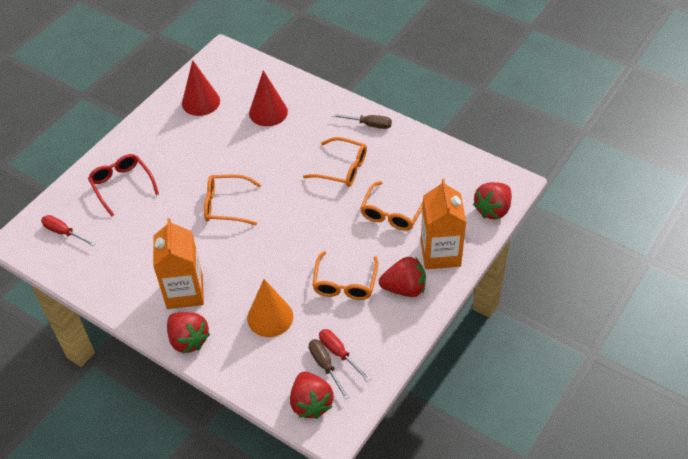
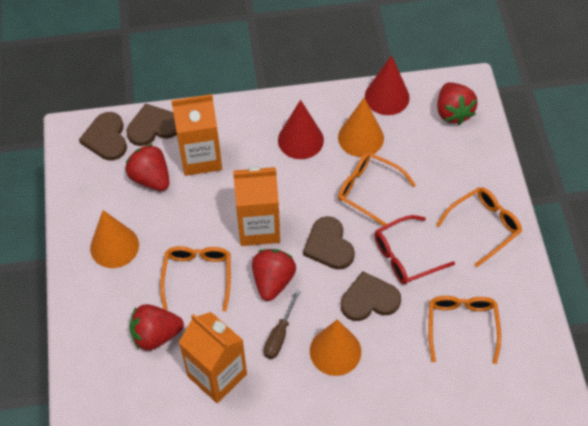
brown heart: 0 -> 4
brown screwdriver: 2 -> 1
orange carton: 2 -> 3
orange cone: 1 -> 3
red screwdriver: 2 -> 0

